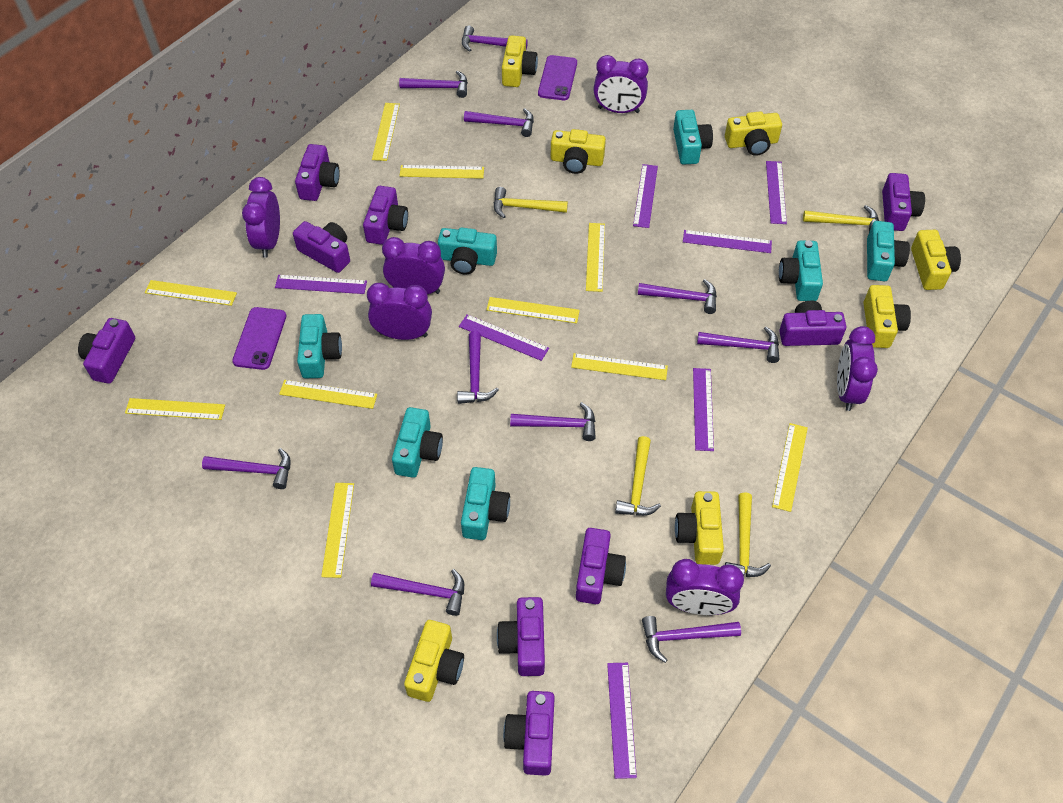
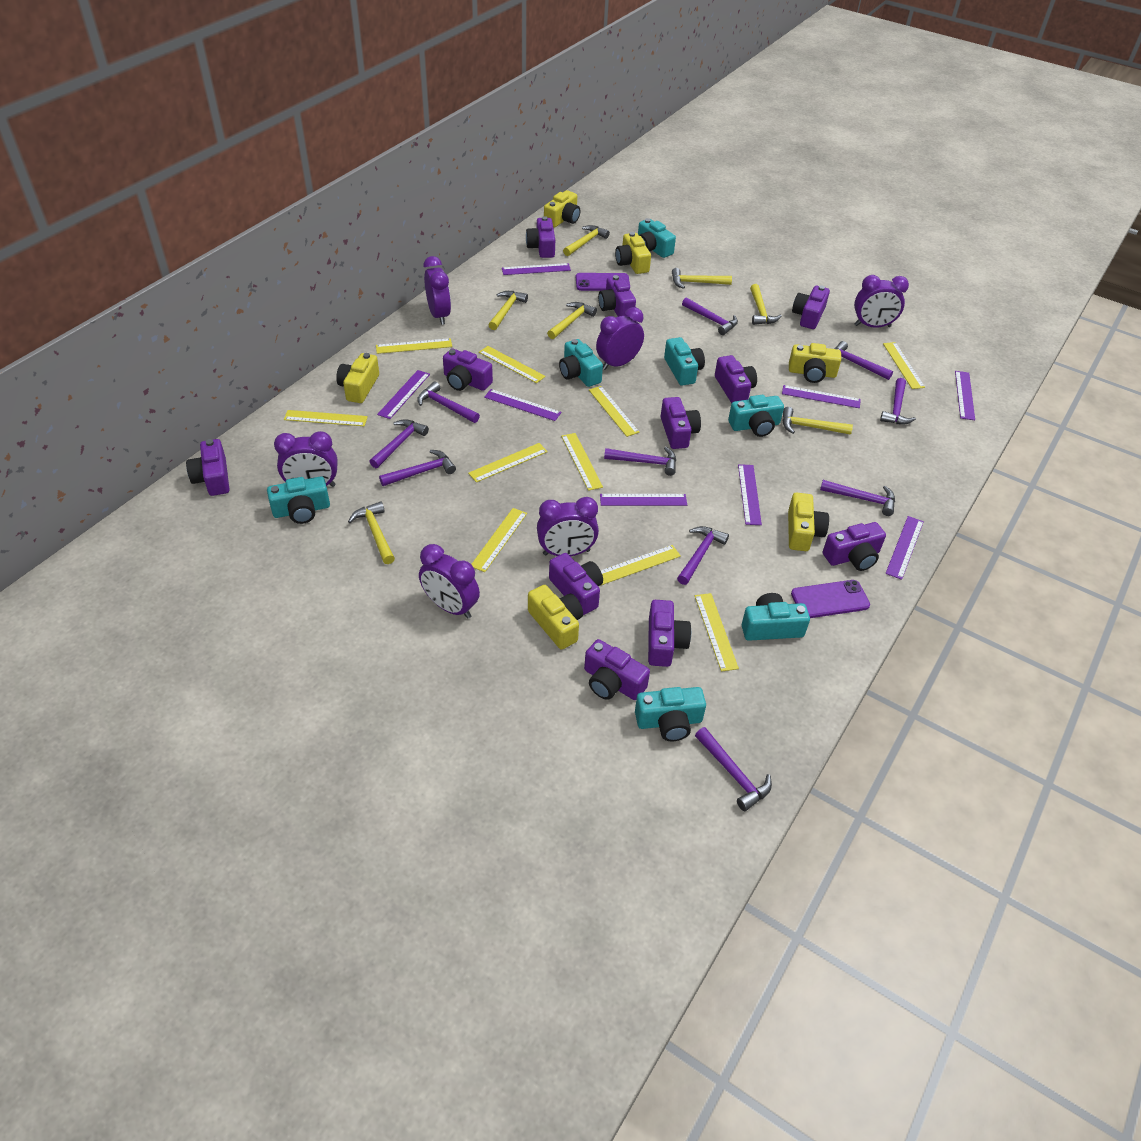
purple camera: 9 -> 11
purple ruler: 7 -> 8
yellow camera: 7 -> 6
yellow hammer: 4 -> 7

